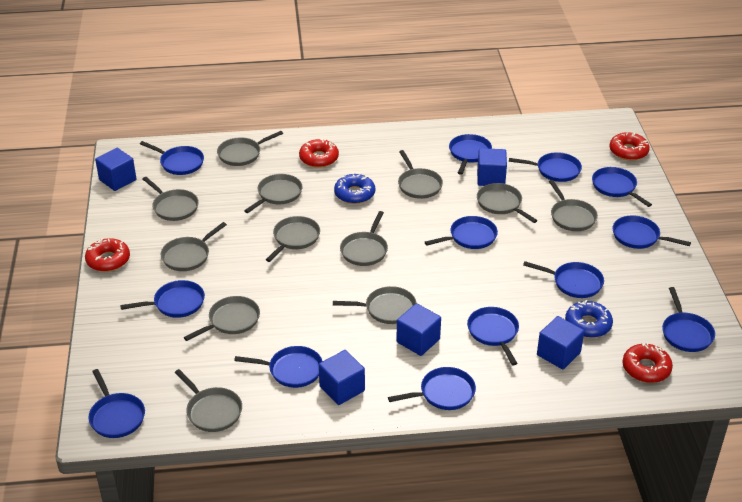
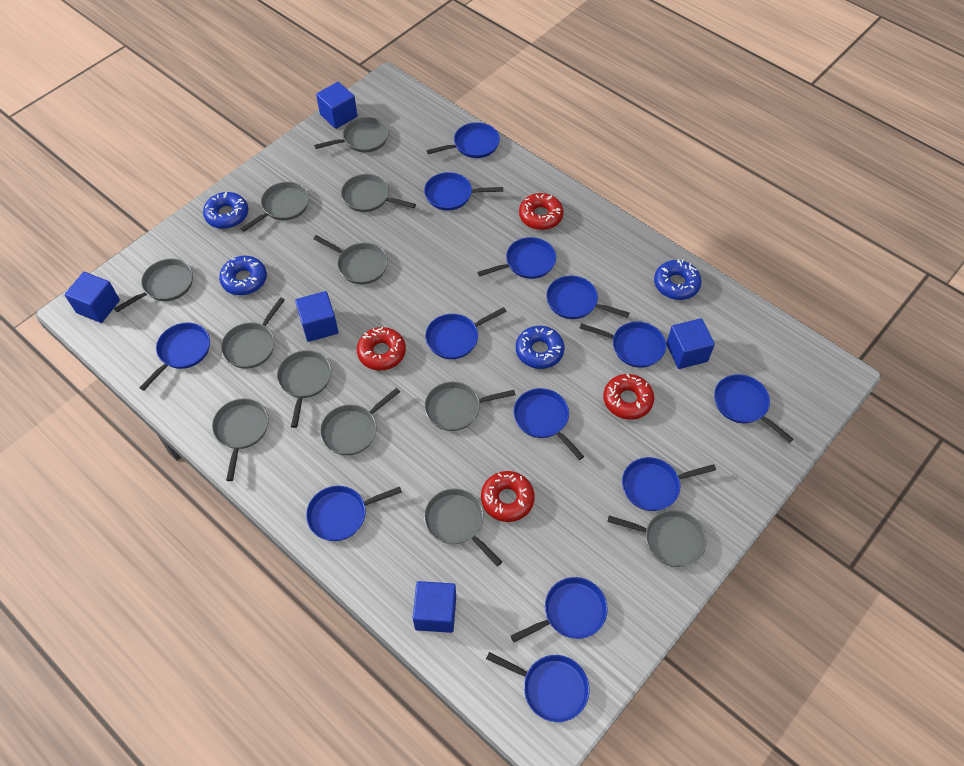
blue donut: 2 -> 4

